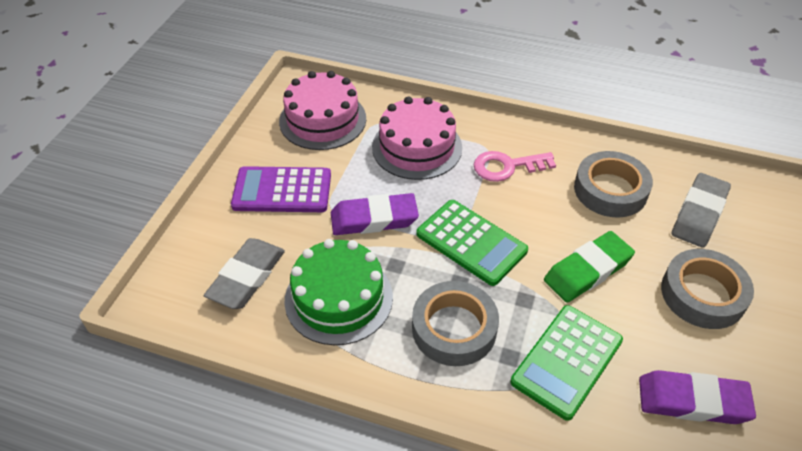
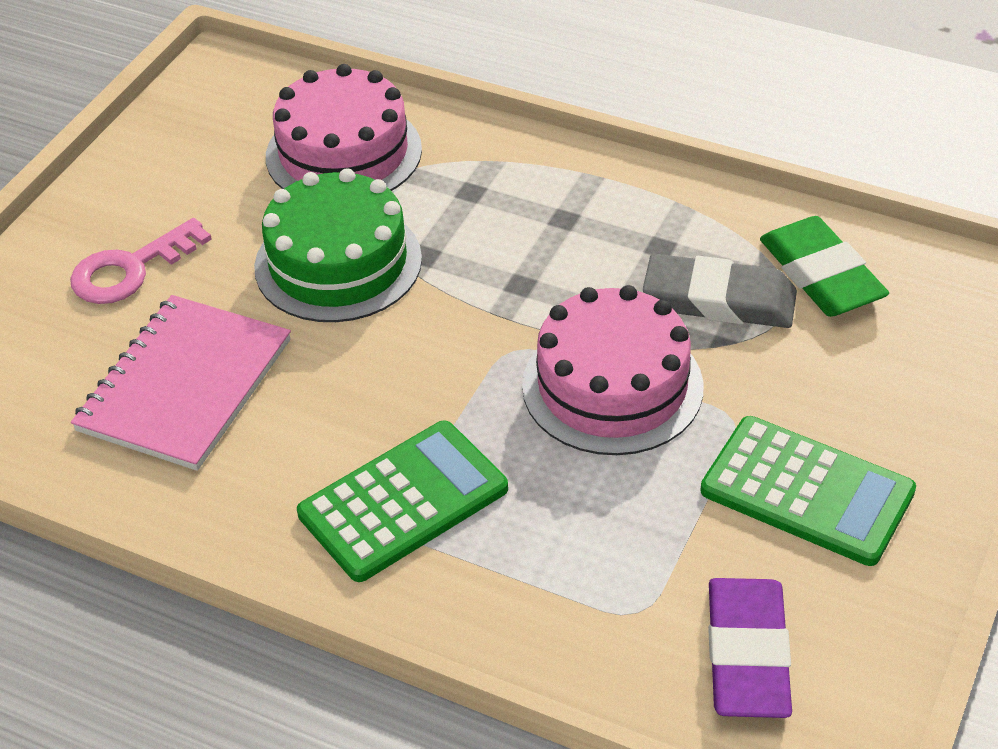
grey eraser: 2 -> 1
grey tape: 3 -> 0
pink notebook: 0 -> 1
purple calculator: 1 -> 0
purple eraser: 2 -> 1

